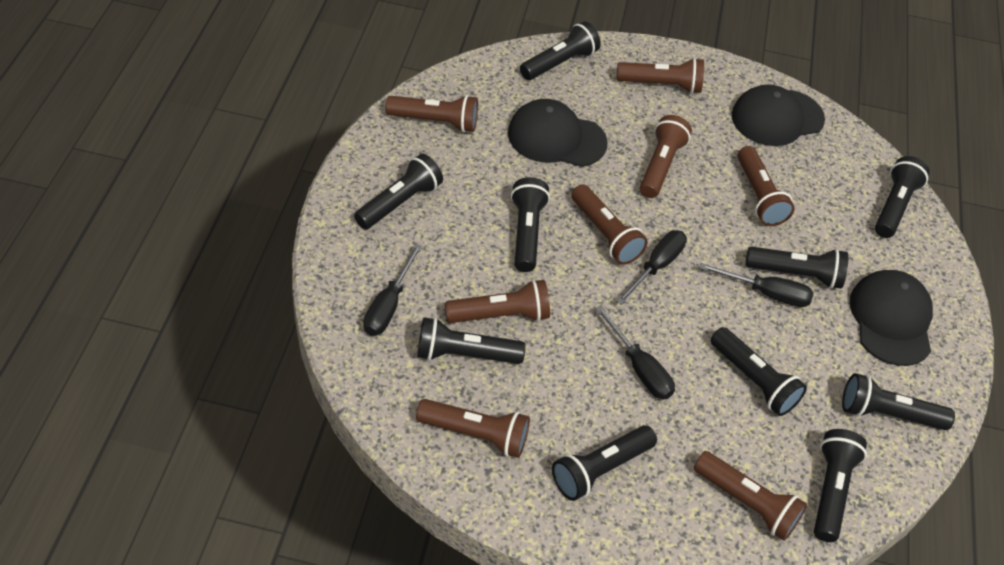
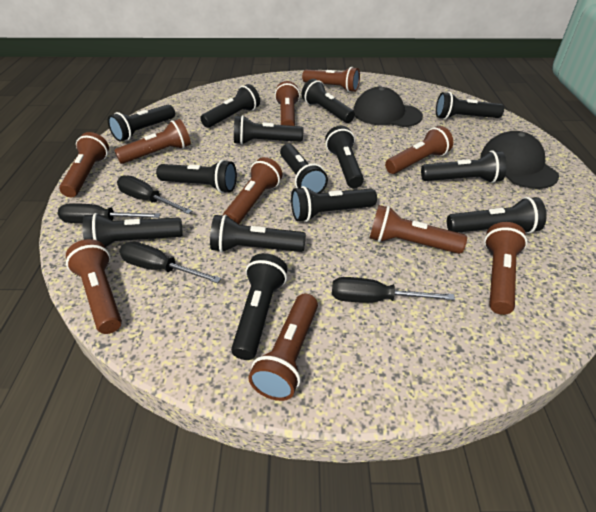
black cap: 3 -> 2
black flashlight: 10 -> 14
brown flashlight: 8 -> 10

